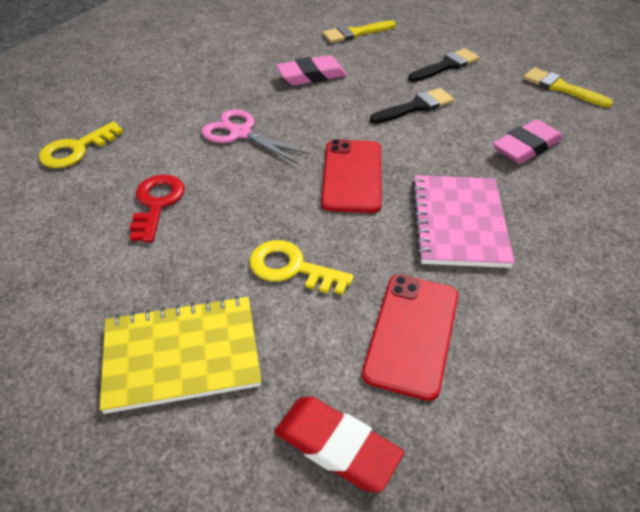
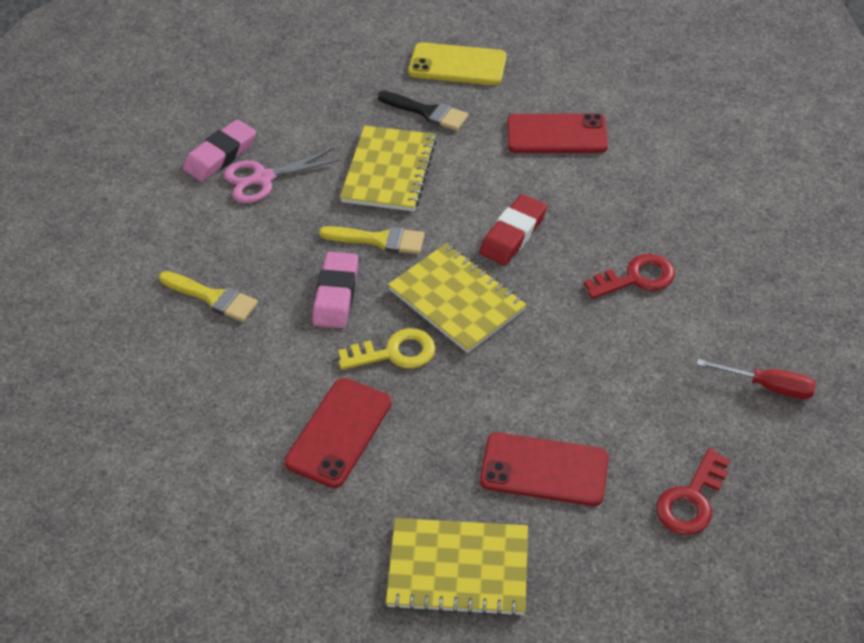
black brush: 2 -> 1
pink notebook: 1 -> 0
red key: 1 -> 2
red phone: 2 -> 3
red screwdriver: 0 -> 1
yellow key: 2 -> 1
yellow notebook: 1 -> 3
yellow phone: 0 -> 1

